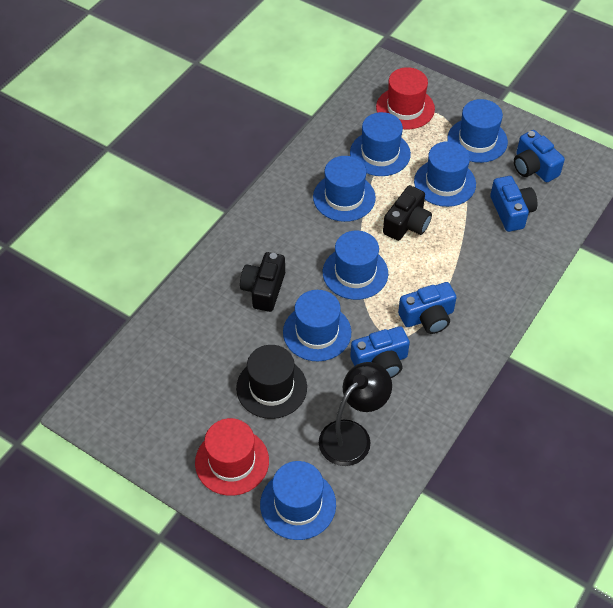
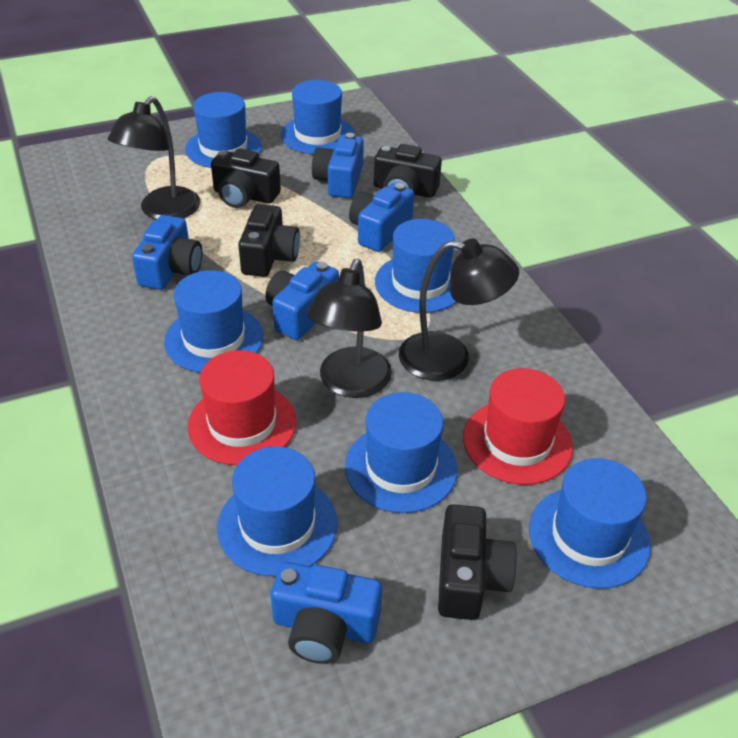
black camera: 2 -> 4
black hat: 1 -> 0
black lamp: 1 -> 3
blue camera: 4 -> 5

